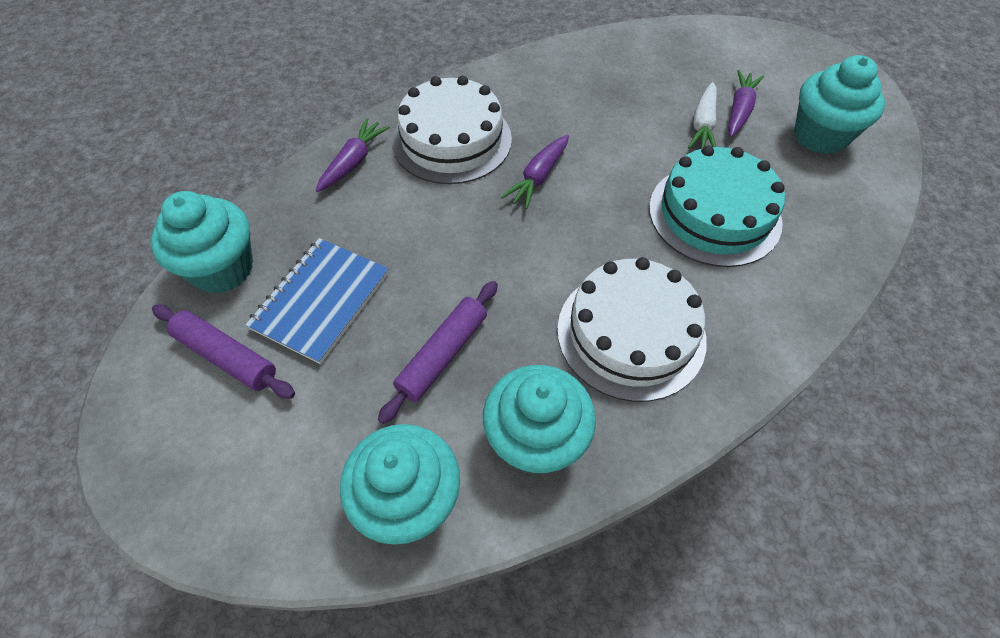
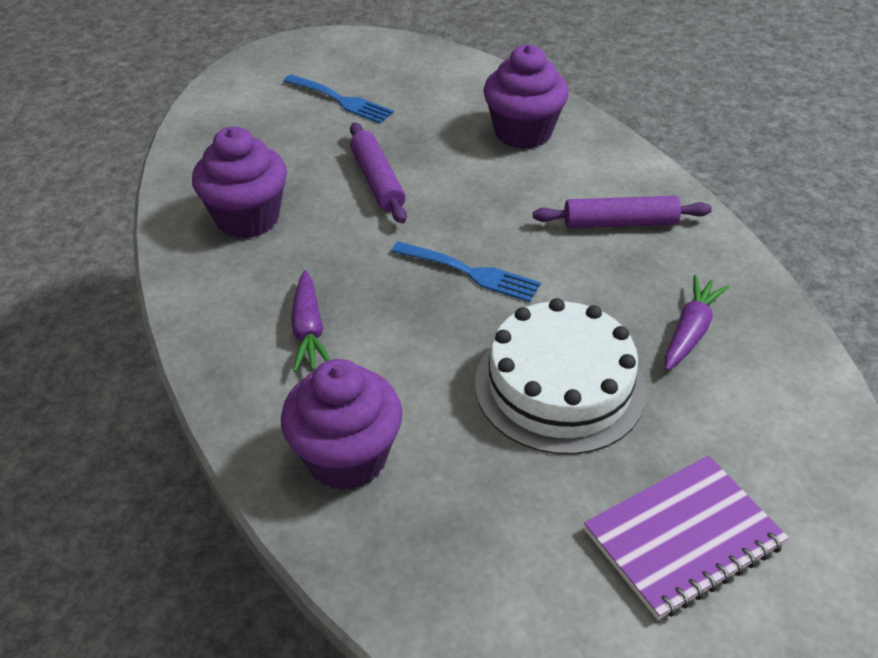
blue fork: 0 -> 2
blue notebook: 1 -> 0
purple carrot: 3 -> 2
purple cupcake: 0 -> 3
purple notebook: 0 -> 1
turquoise cake: 1 -> 0
turquoise cupcake: 4 -> 0
white cake: 2 -> 1
white carrot: 1 -> 0

